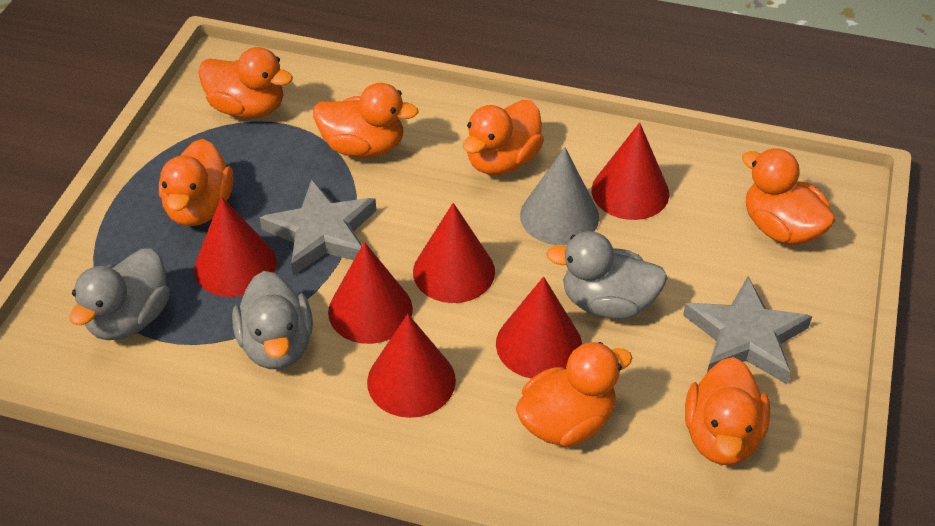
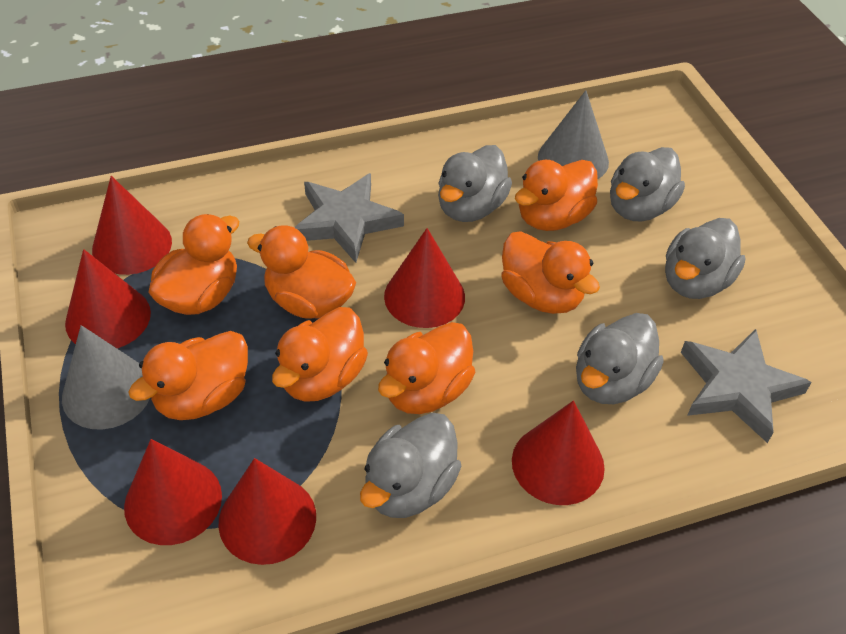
grey cone: 1 -> 2
grey duck: 3 -> 5

